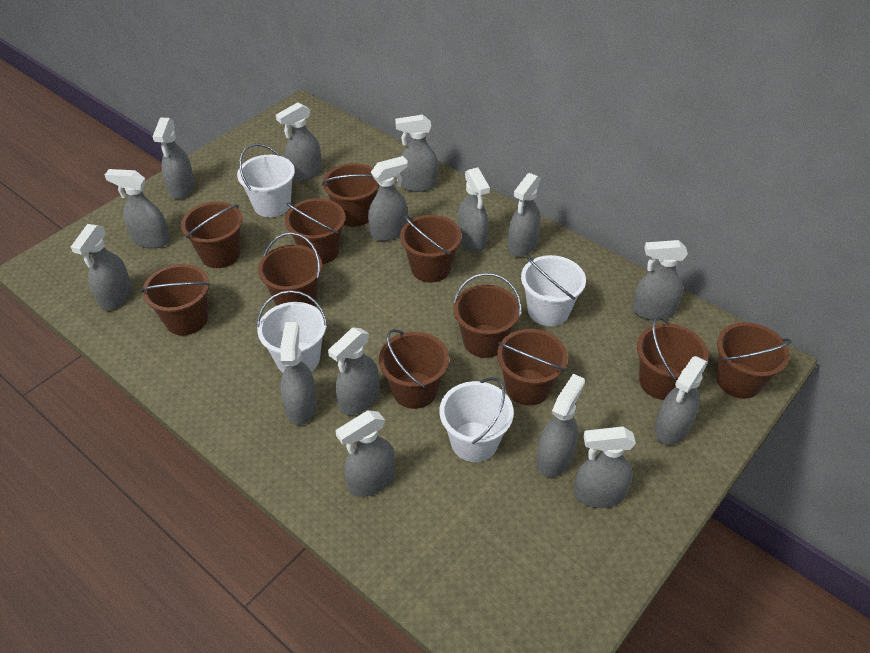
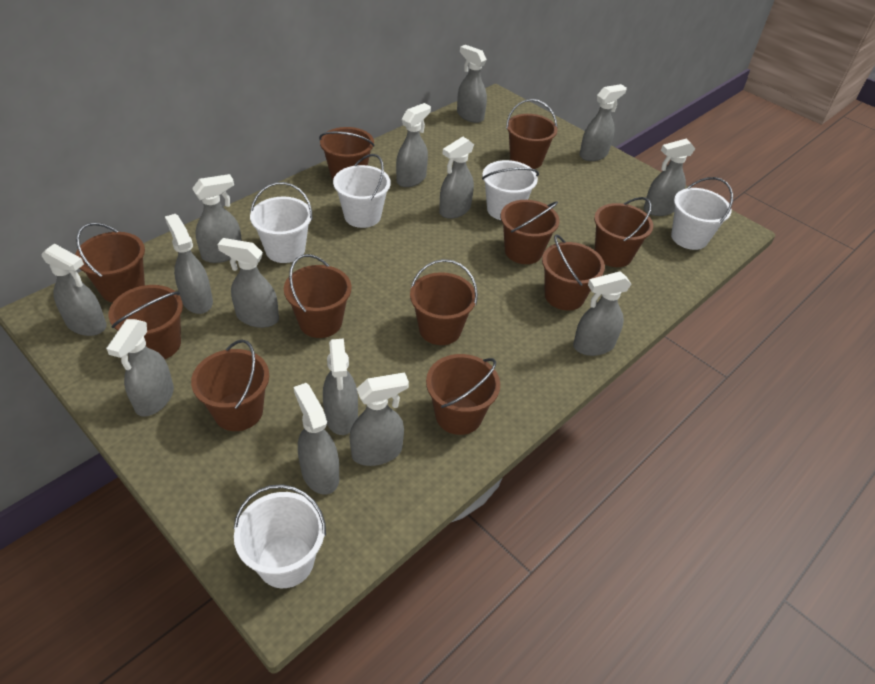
grey spray bottle: 15 -> 14
white bucket: 4 -> 5

